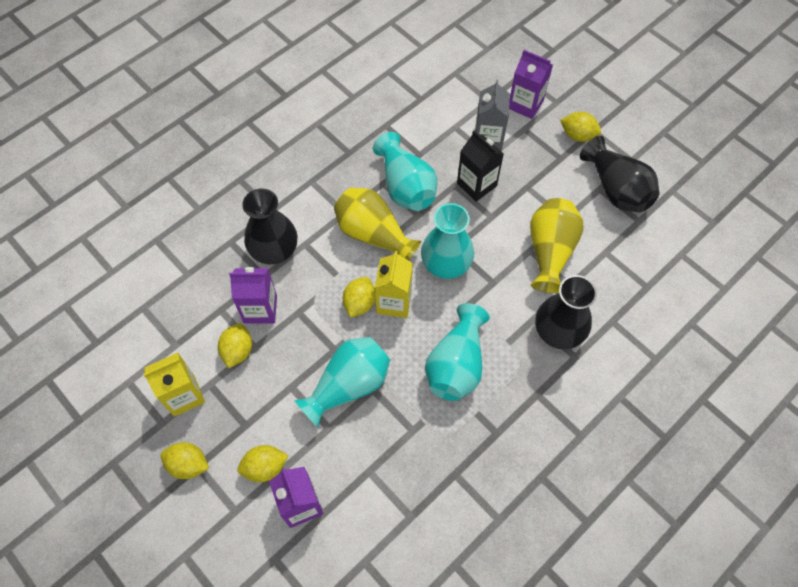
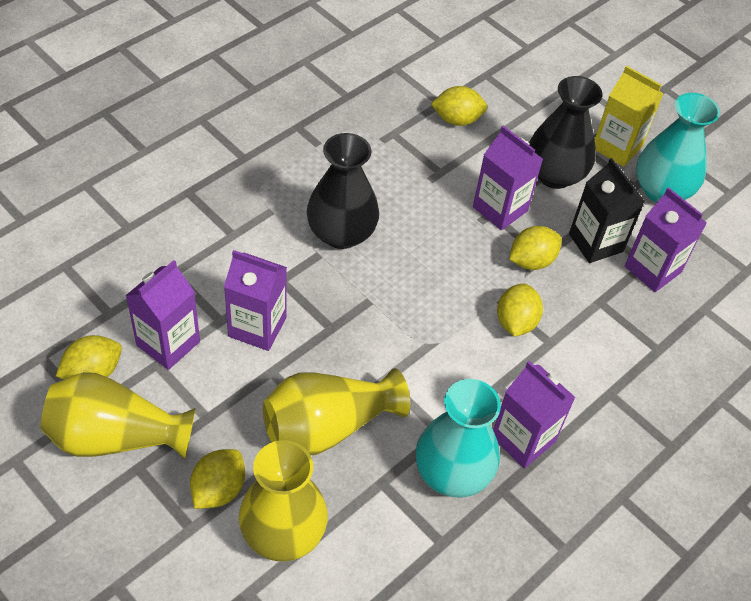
black vase: 3 -> 2
grey carton: 1 -> 0
purple carton: 3 -> 5
turquoise vase: 4 -> 2
yellow carton: 2 -> 1
yellow vase: 2 -> 3

